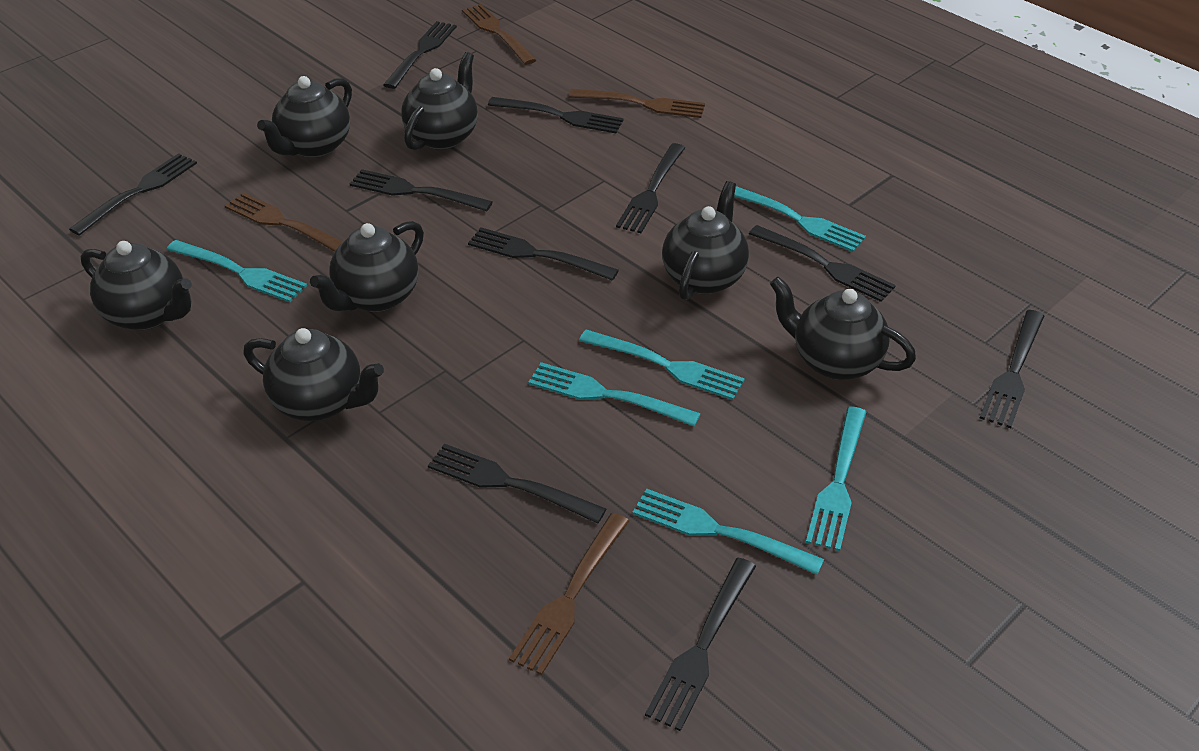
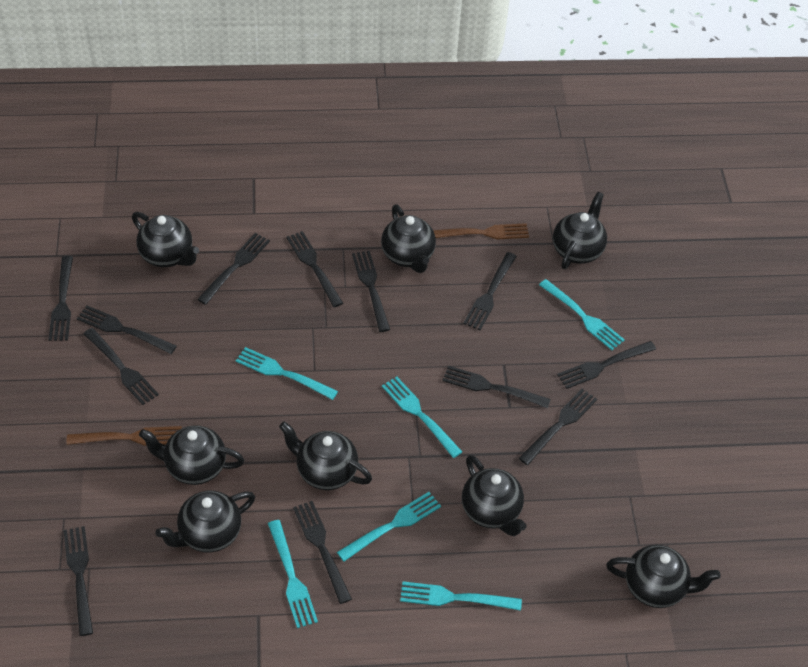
black fork: 10 -> 12
black teapot: 7 -> 8
brown fork: 4 -> 2

